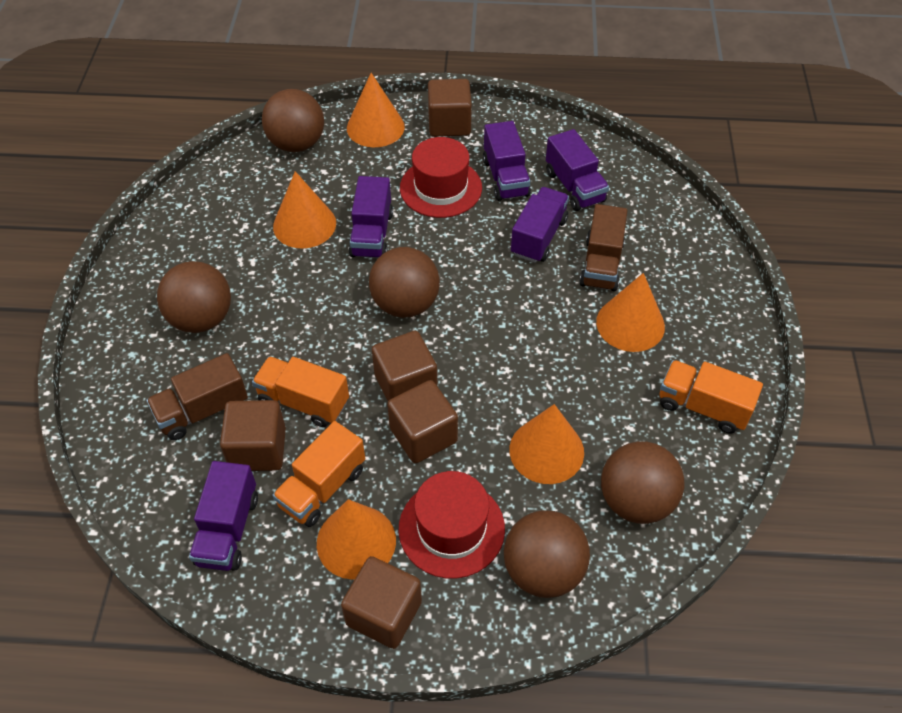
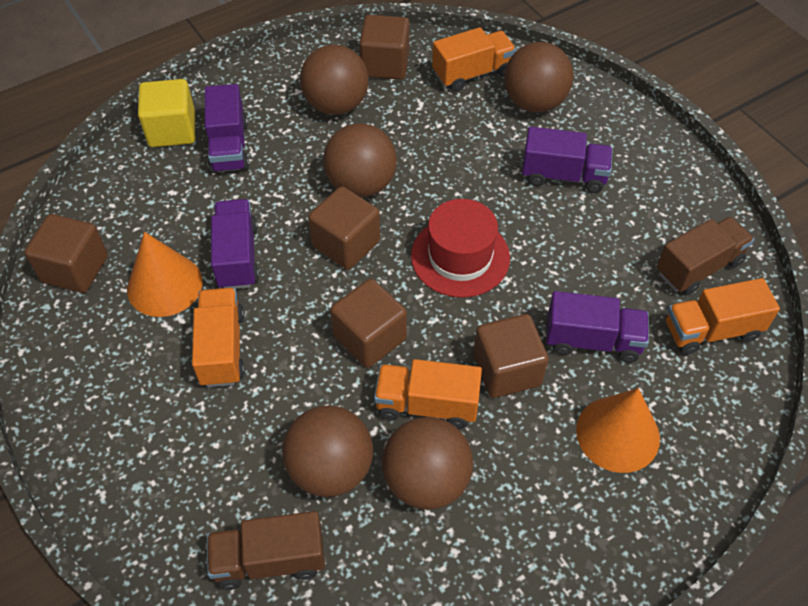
orange cone: 5 -> 2
orange truck: 3 -> 4
purple truck: 5 -> 4
red hat: 2 -> 1
yellow cube: 0 -> 1

